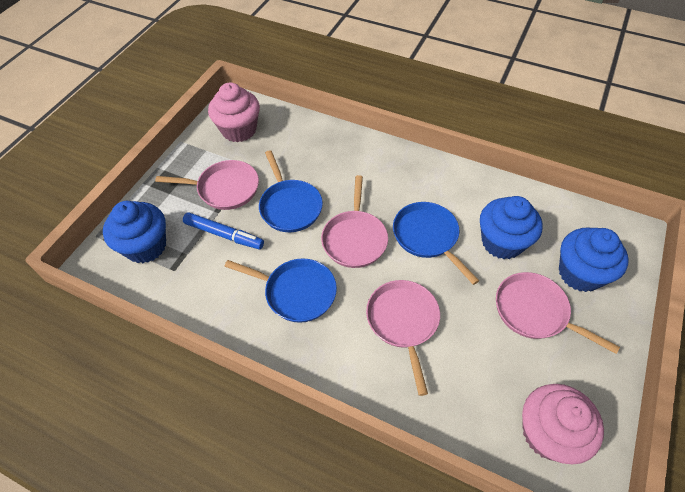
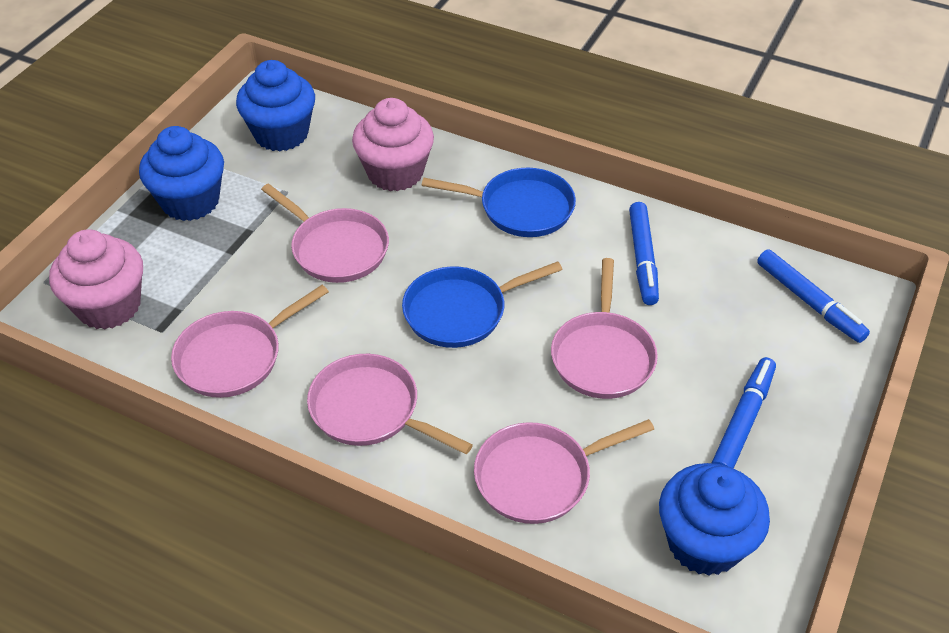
blue marker: 1 -> 3
blue pan: 3 -> 2
pink pan: 4 -> 5

